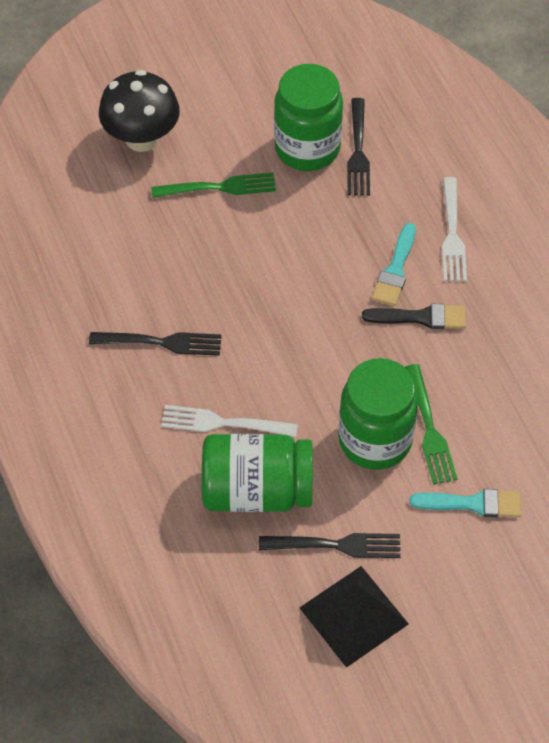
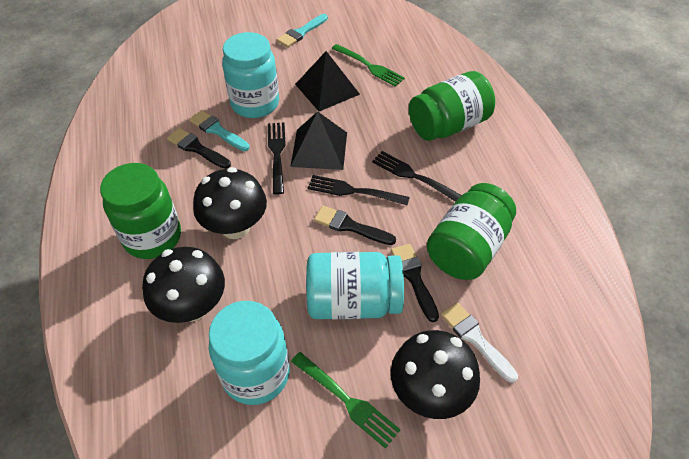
black brush: 1 -> 3
black mushroom: 1 -> 3
black pyramid: 1 -> 2
turquoise jar: 0 -> 3
white brush: 0 -> 1
white fork: 2 -> 0

